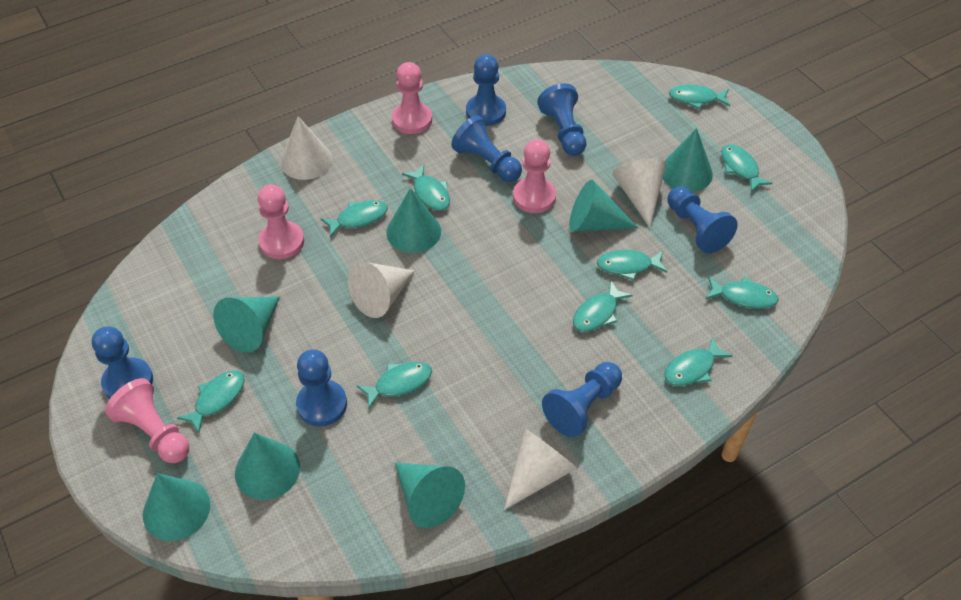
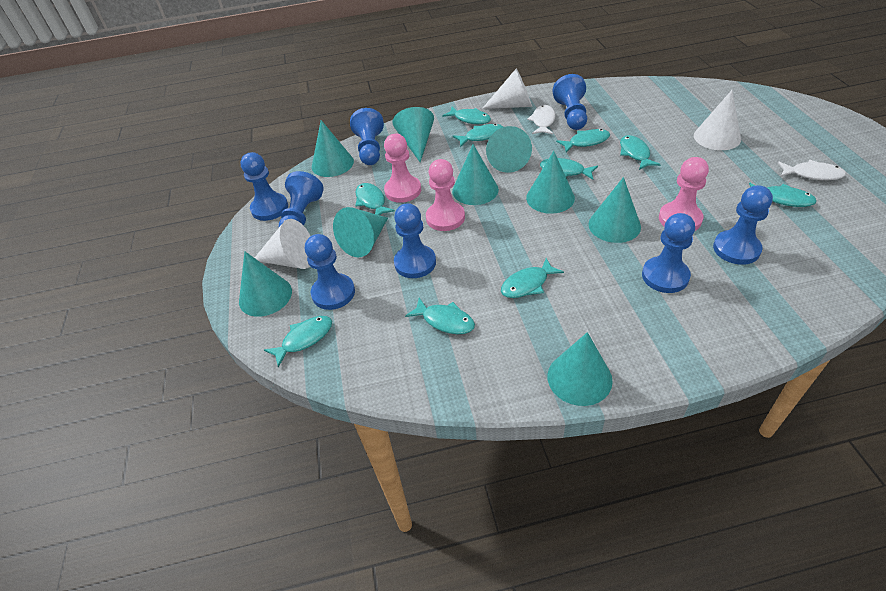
blue pawn: 7 -> 8
pink pawn: 4 -> 3
turquoise cone: 7 -> 9
white cone: 4 -> 3
white fish: 0 -> 2

